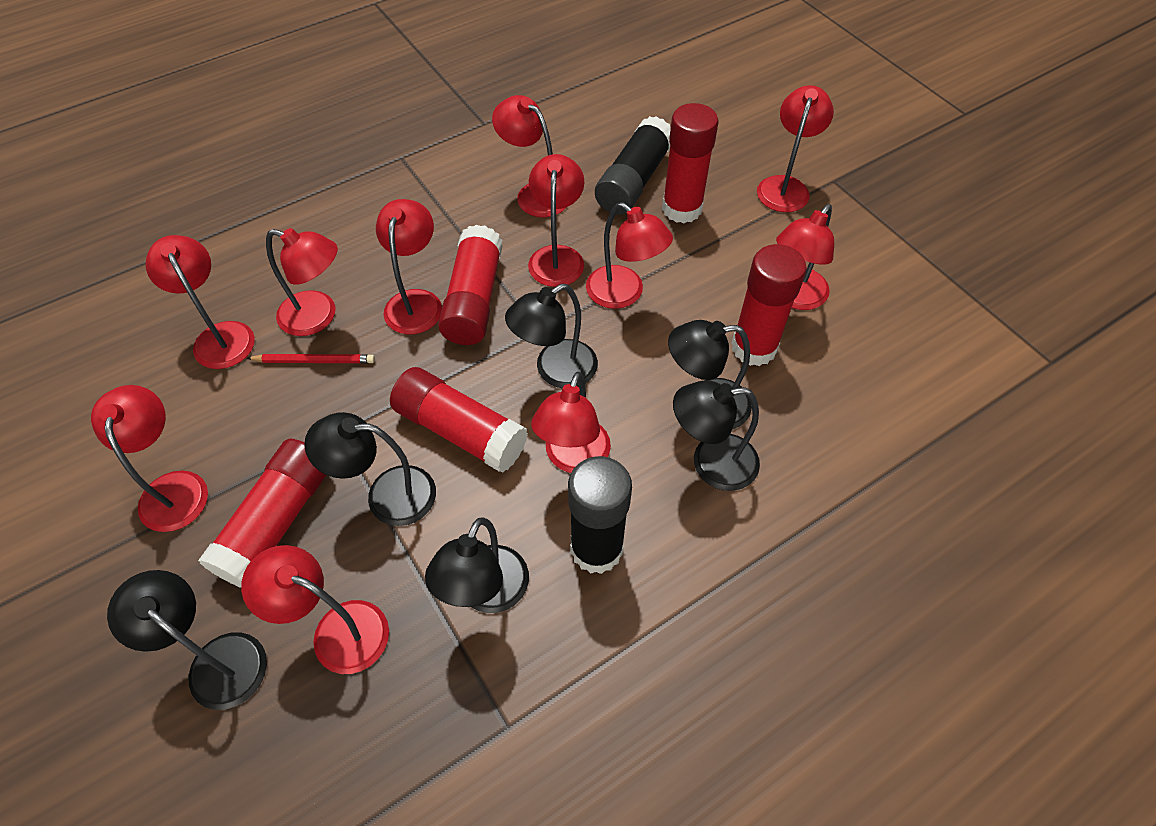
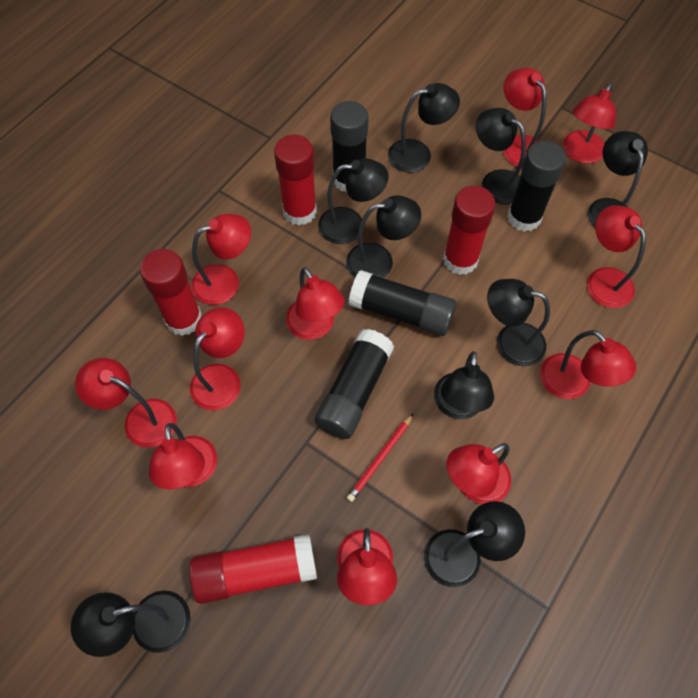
black glue stick: 2 -> 4
black lamp: 6 -> 9
red glue stick: 5 -> 4

